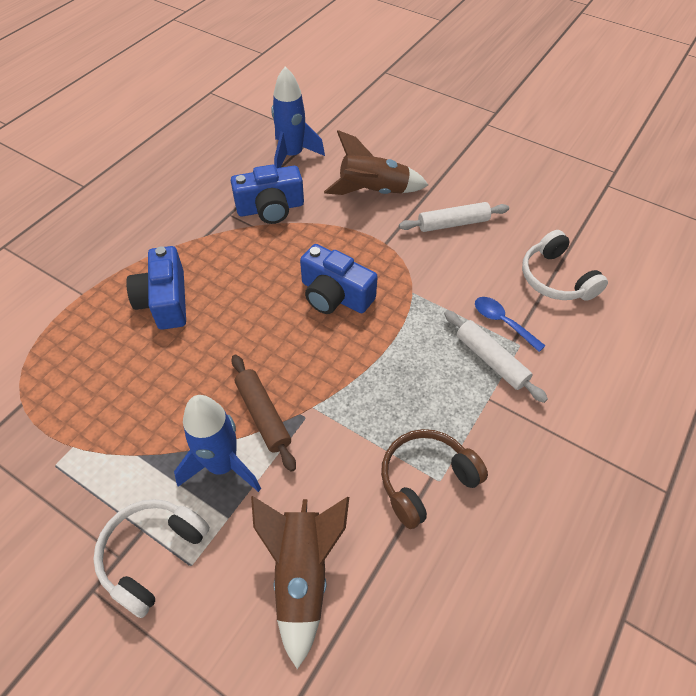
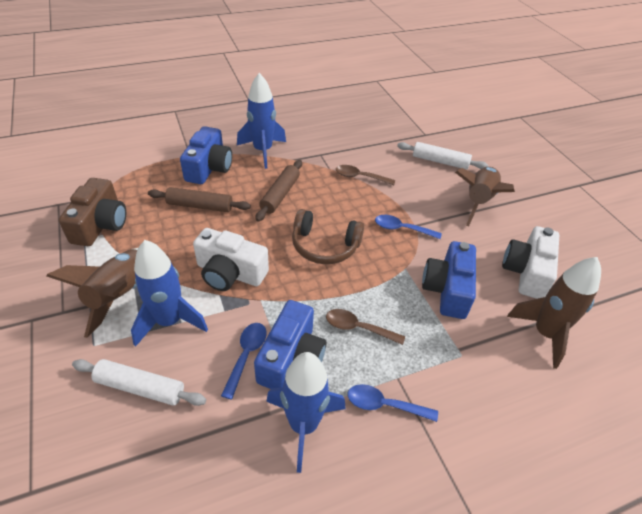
blue rocket: 2 -> 3
blue spoon: 1 -> 3
brown camera: 0 -> 1
brown rocket: 2 -> 3
brown rolling pin: 1 -> 2
brown spoon: 0 -> 2
white camera: 0 -> 2
white headphones: 2 -> 0

